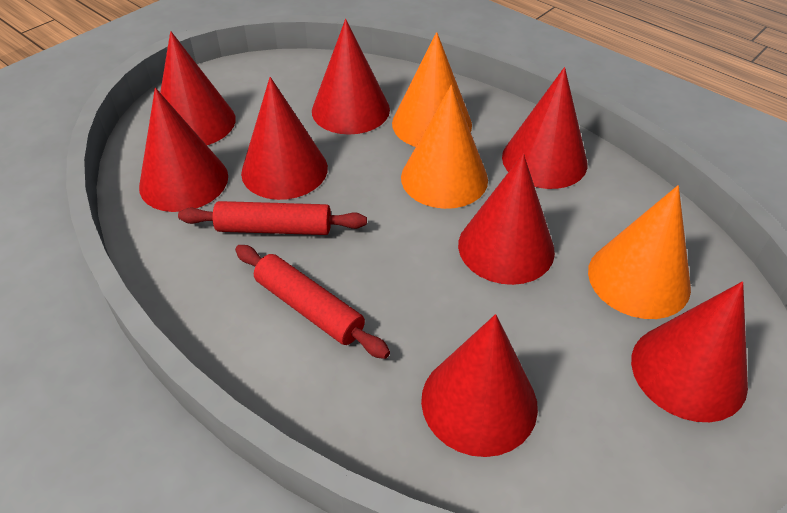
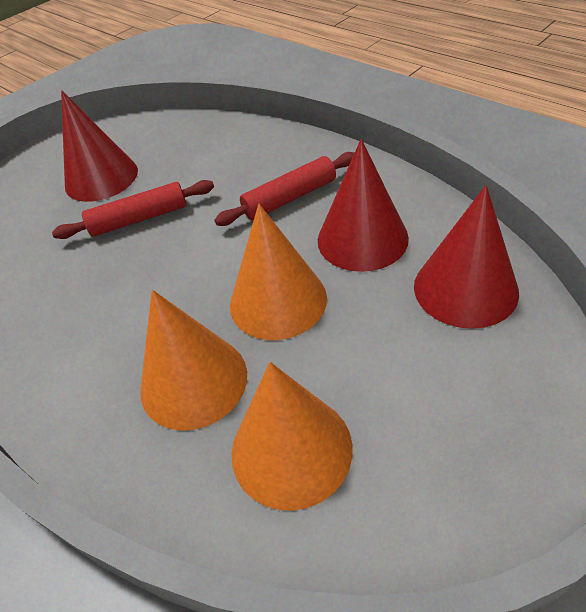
red cone: 8 -> 3

